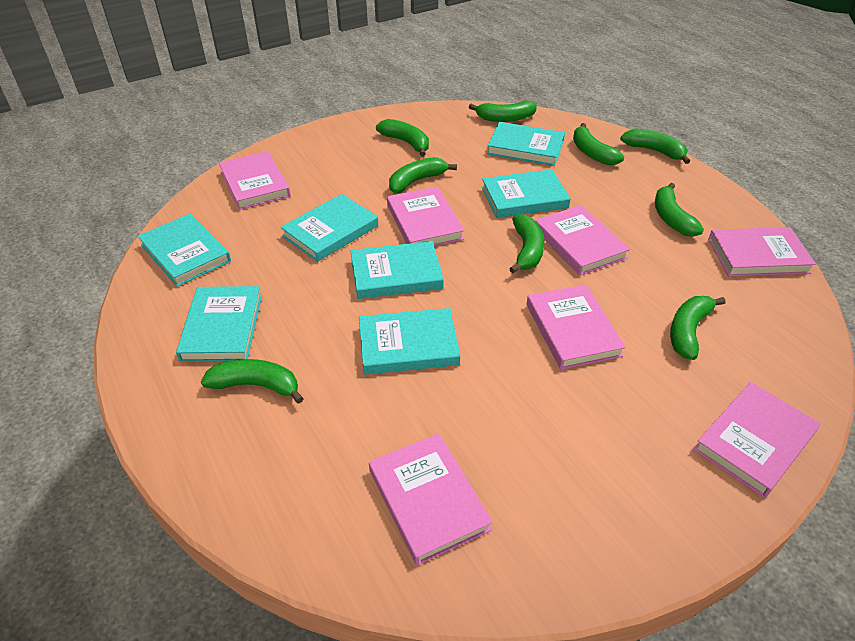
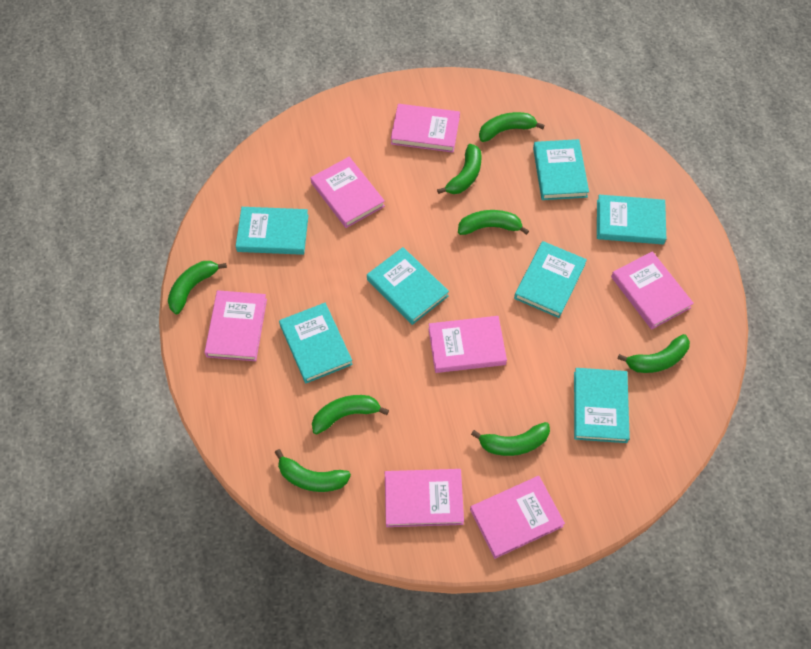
green banana: 9 -> 8

